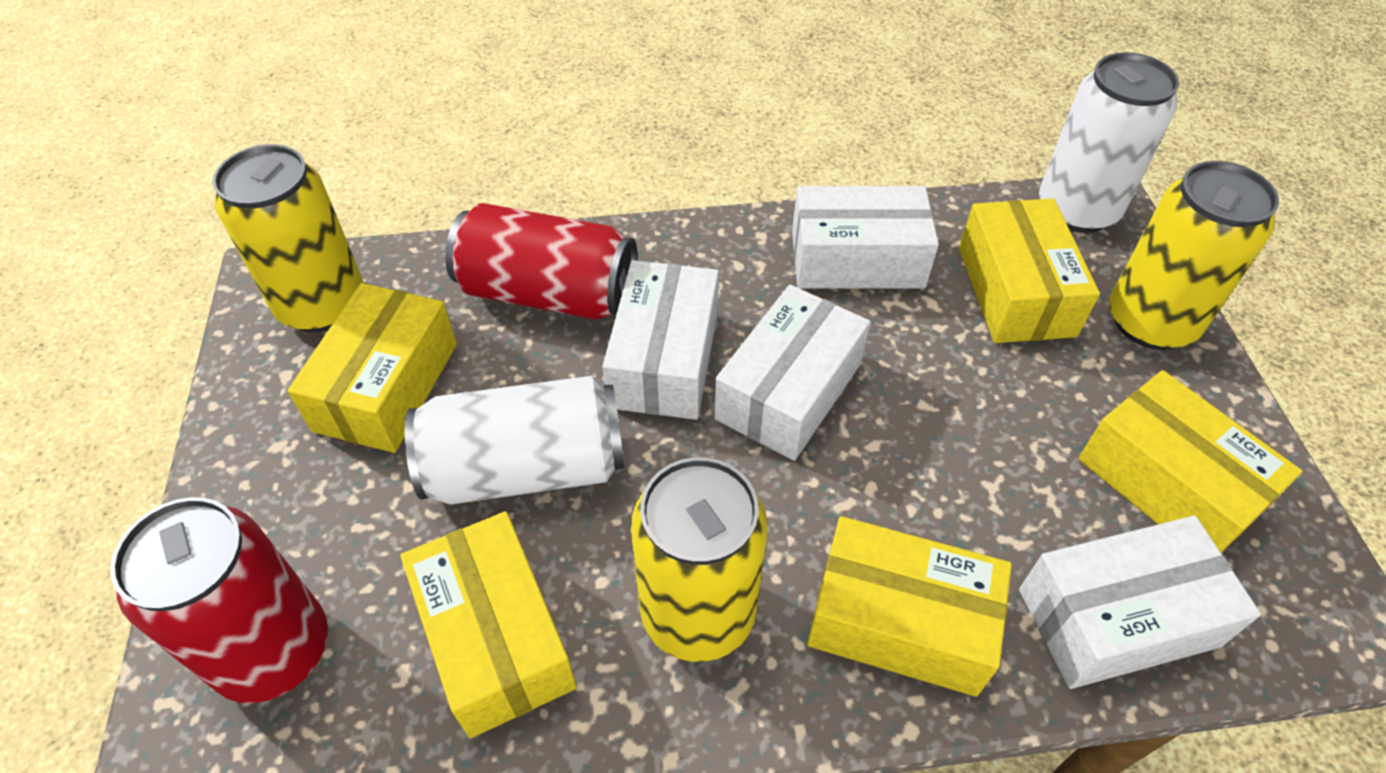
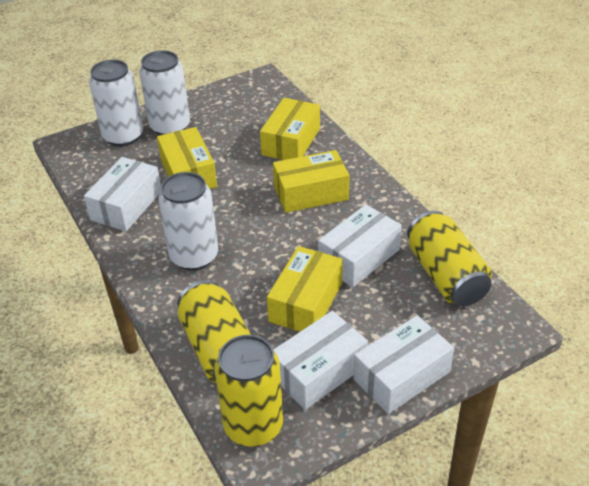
red can: 2 -> 0
white can: 2 -> 3
yellow box: 5 -> 4

